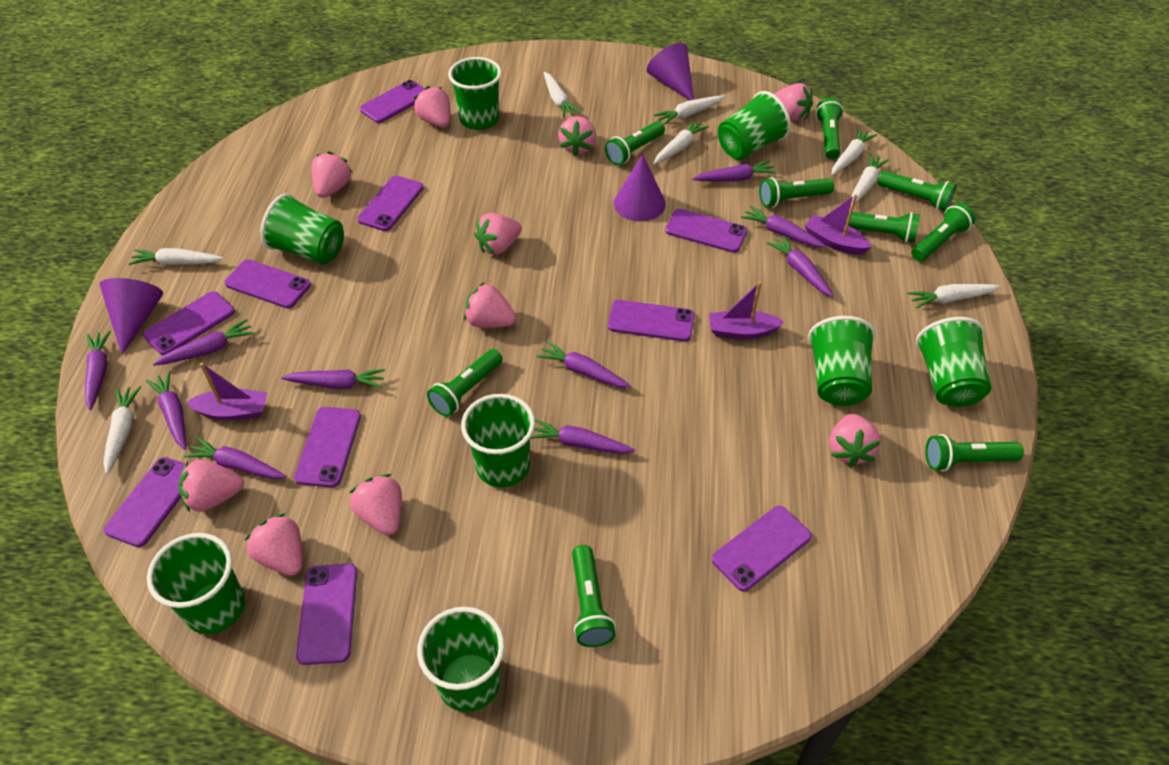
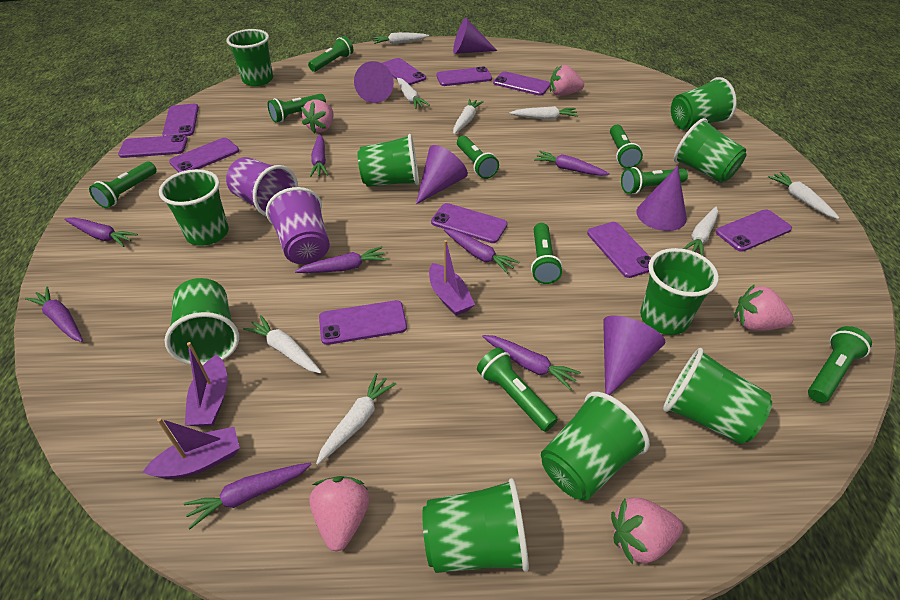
green cup: 8 -> 10
pink strawberry: 10 -> 5
purple carrot: 10 -> 8
purple cone: 3 -> 5
purple cup: 0 -> 2

